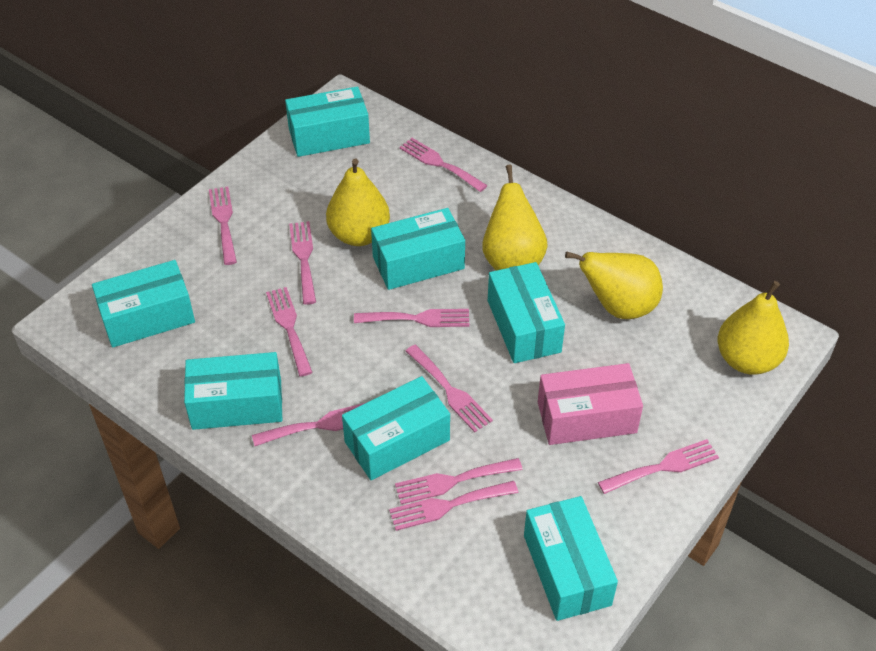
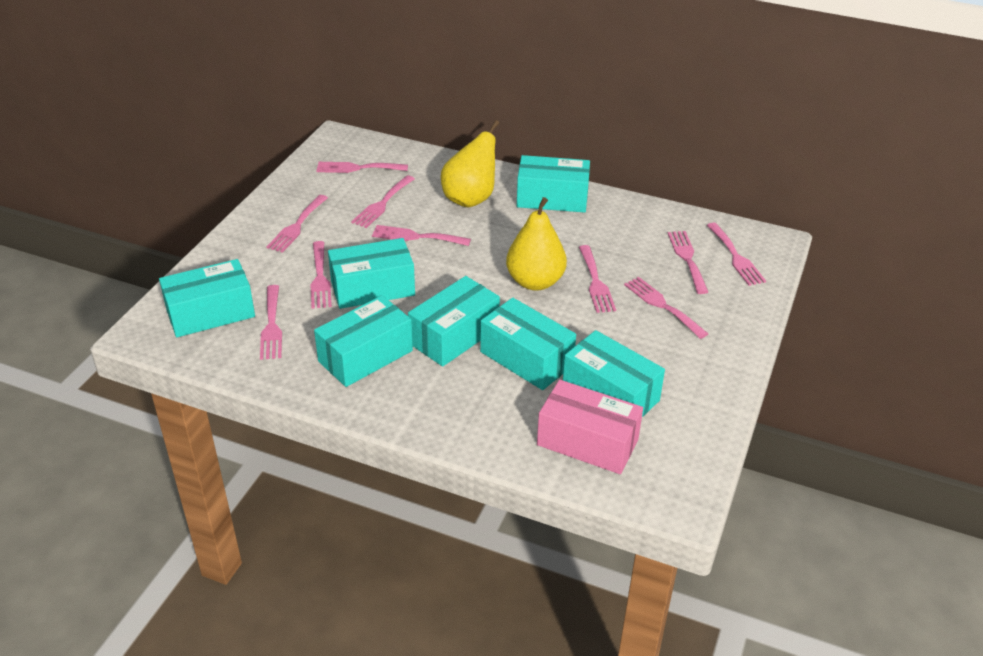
yellow pear: 4 -> 2

